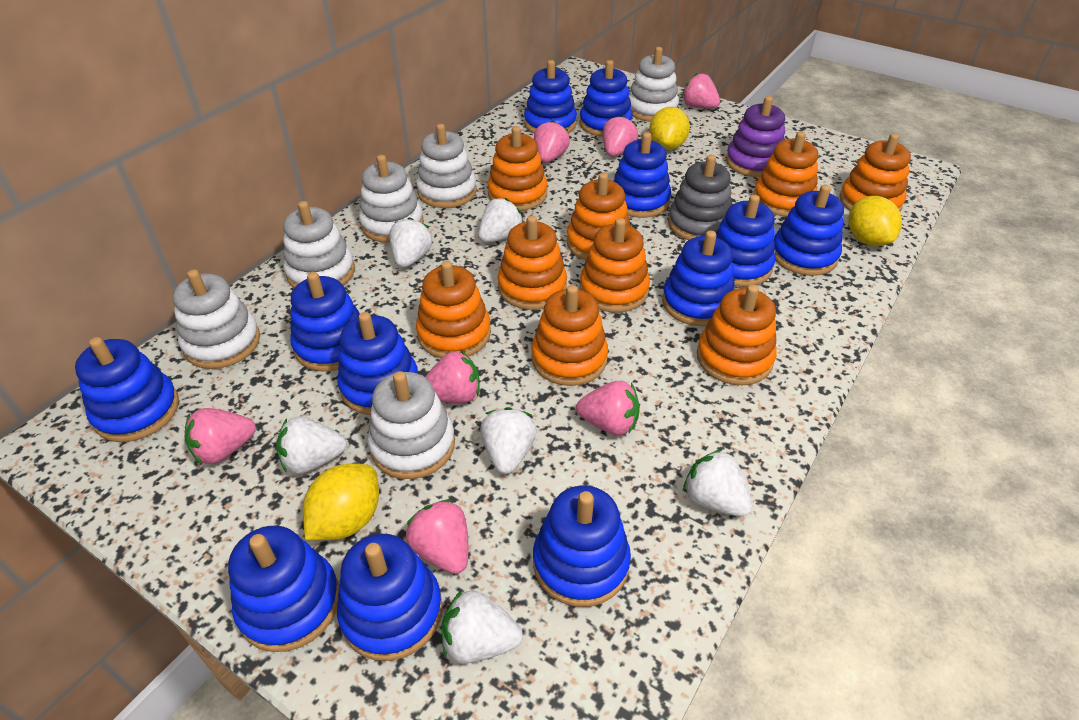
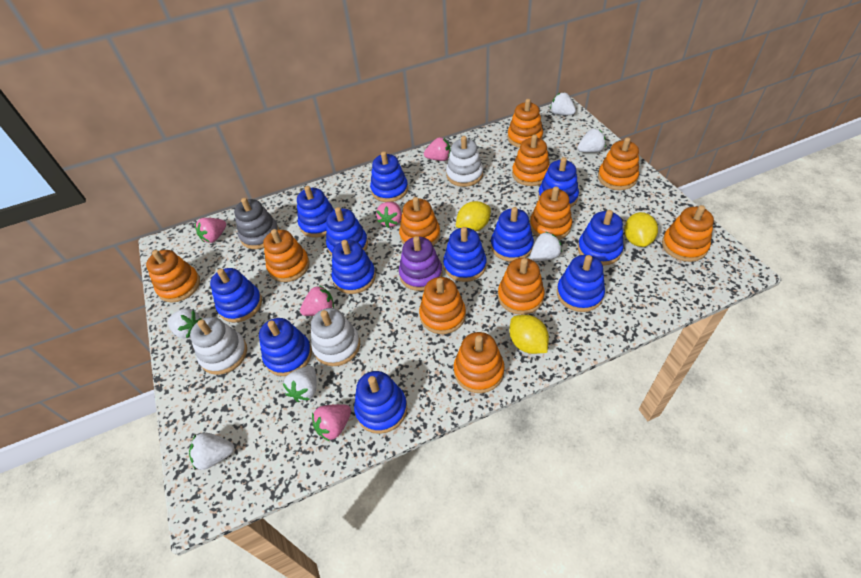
orange stacking toy: 9 -> 11
pink strawberry: 7 -> 5
white stacking toy: 6 -> 3

